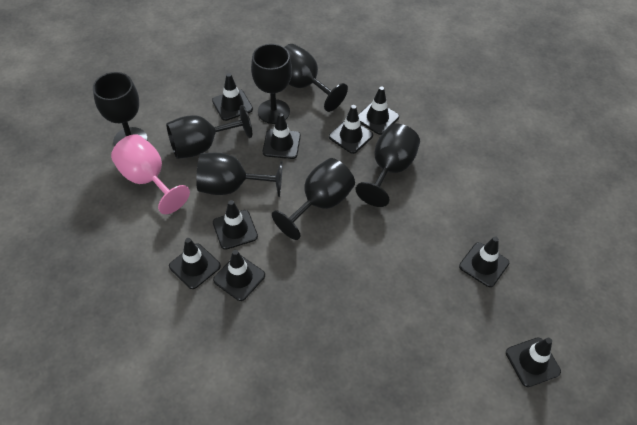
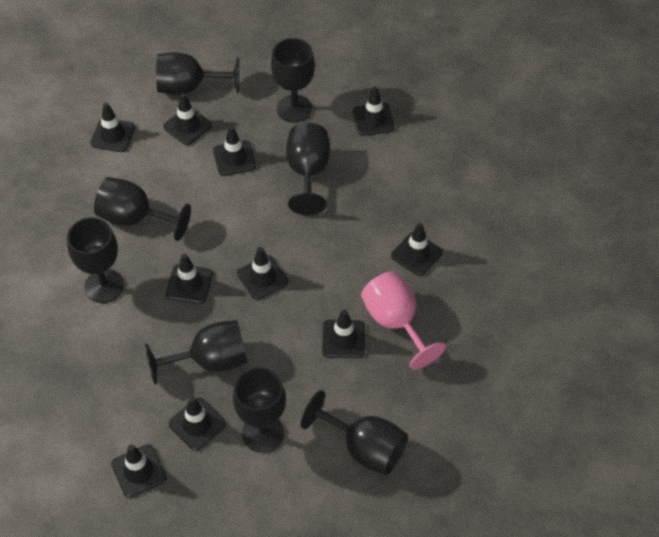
black goblet: 7 -> 8
black traffic cone: 9 -> 10

